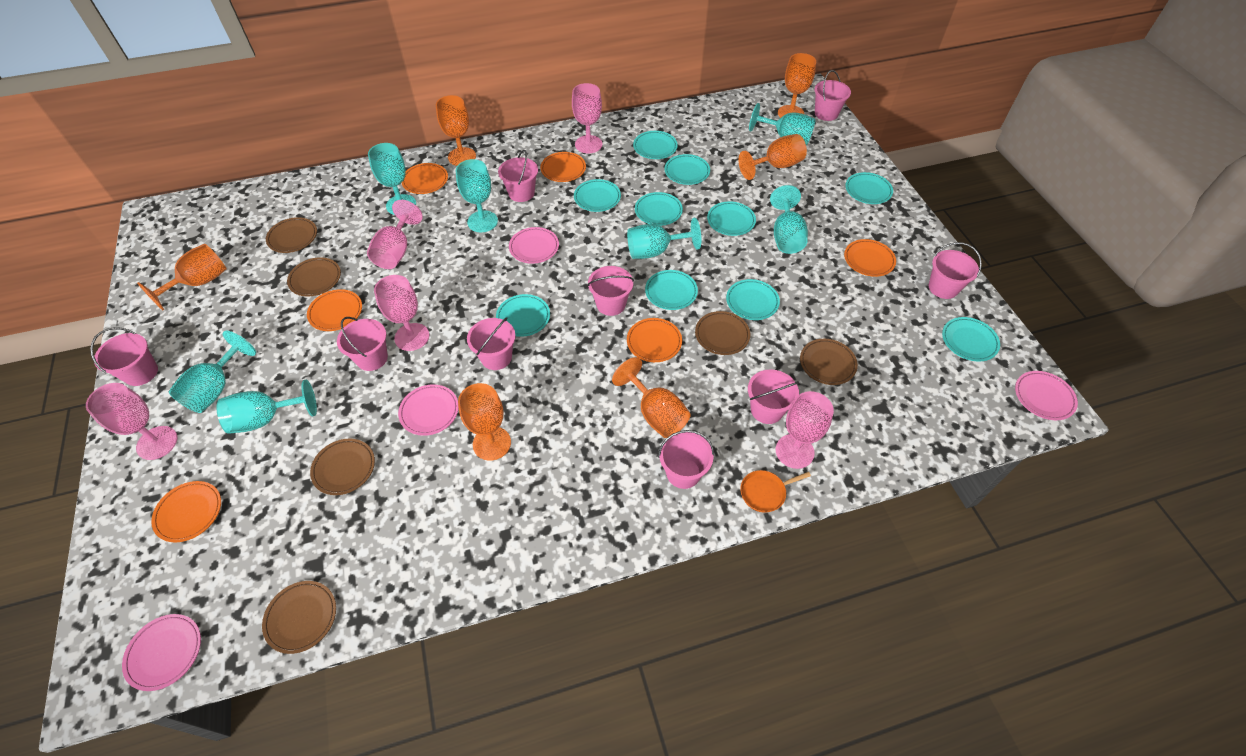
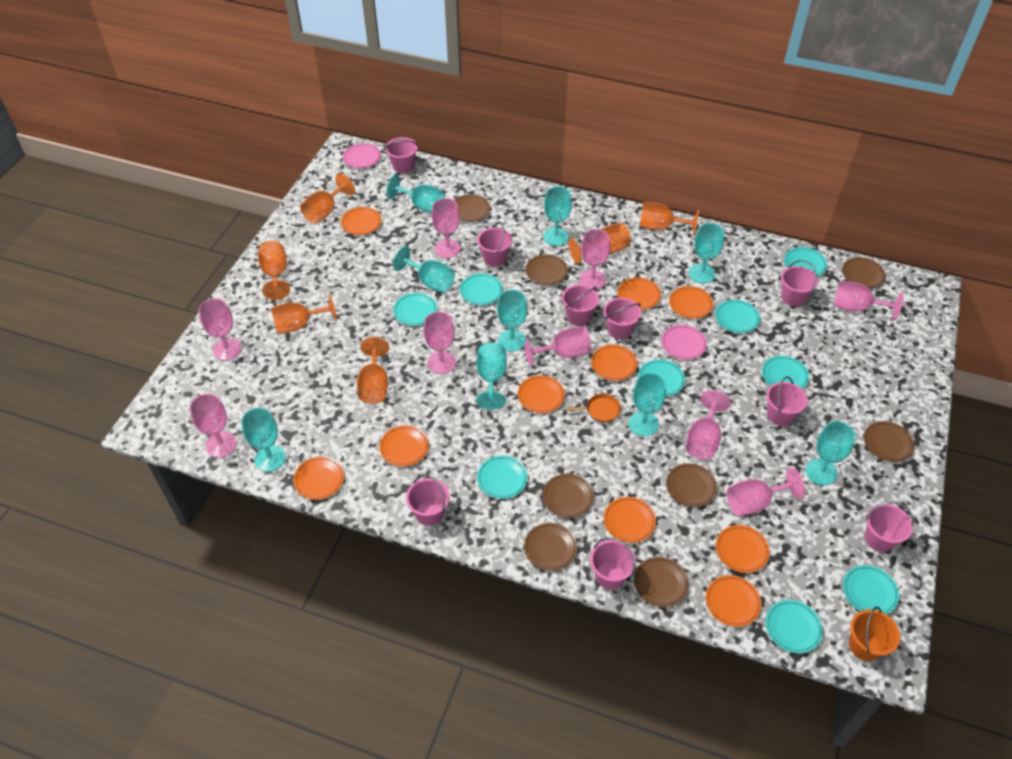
brown plate: 6 -> 8
orange bucket: 0 -> 1
orange plate: 6 -> 10
pink goblet: 5 -> 9
pink plate: 4 -> 2
turquoise goblet: 7 -> 9
turquoise plate: 10 -> 9

